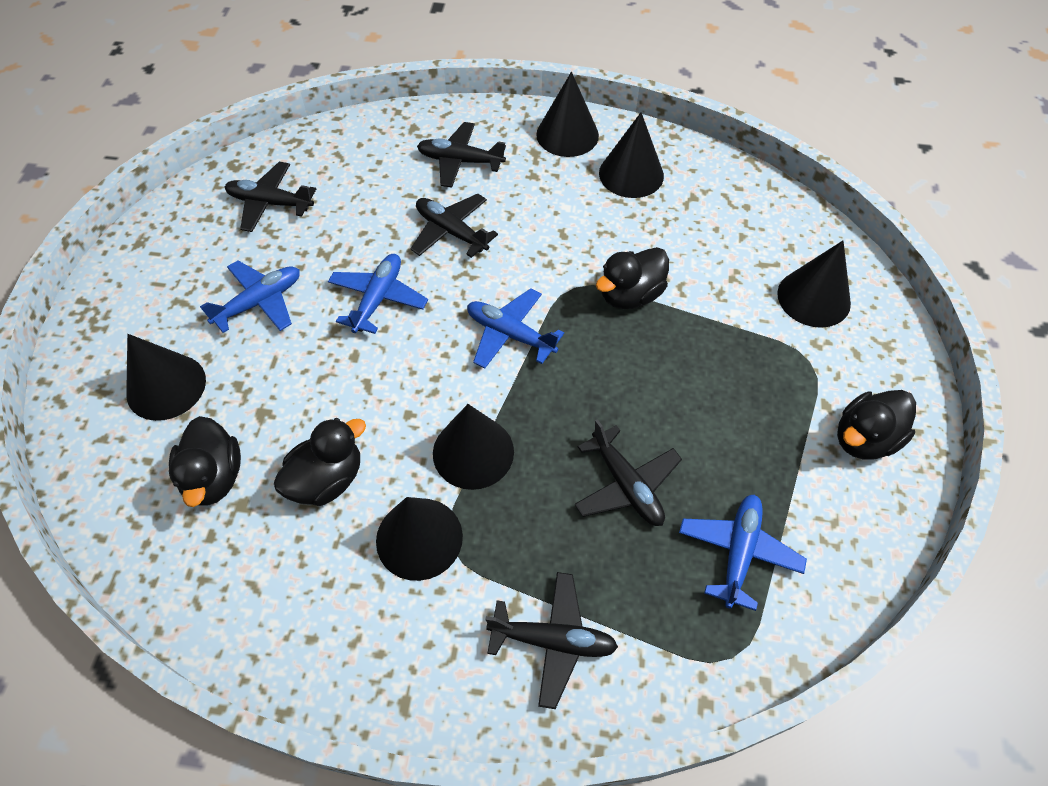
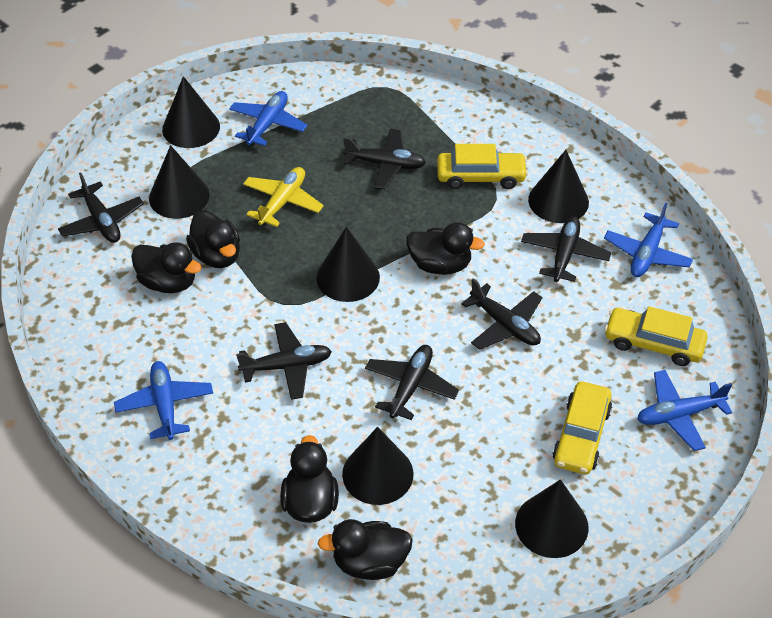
black duck: 4 -> 5
black plane: 5 -> 6
yellow car: 0 -> 3
yellow plane: 0 -> 1

